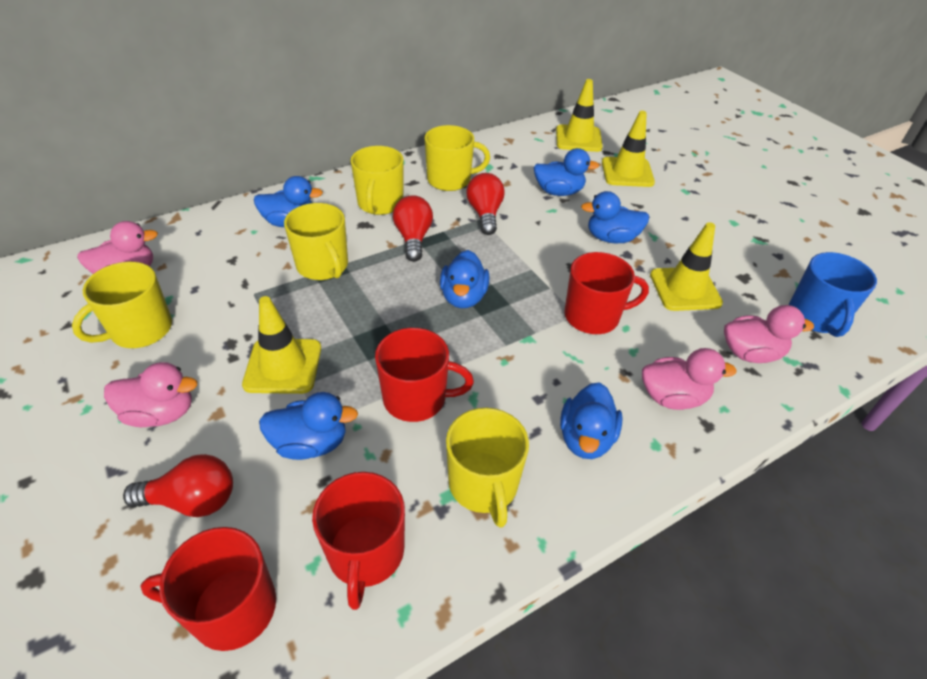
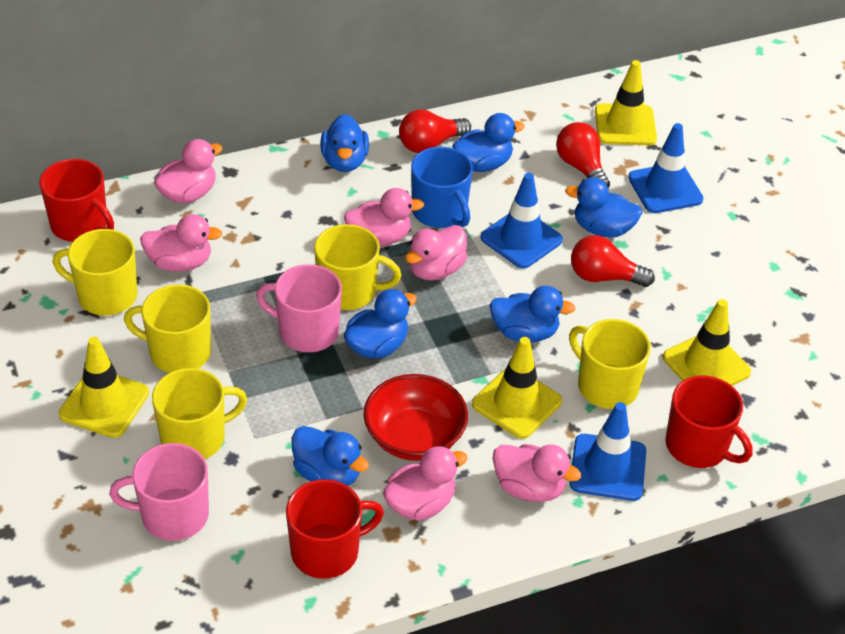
blue traffic cone: 0 -> 3
pink duck: 4 -> 6
pink mug: 0 -> 2
red bowl: 0 -> 1
red mug: 4 -> 3

